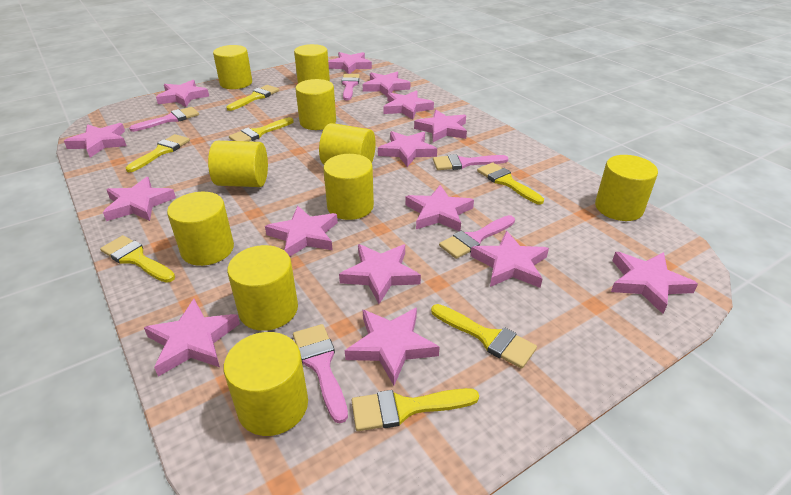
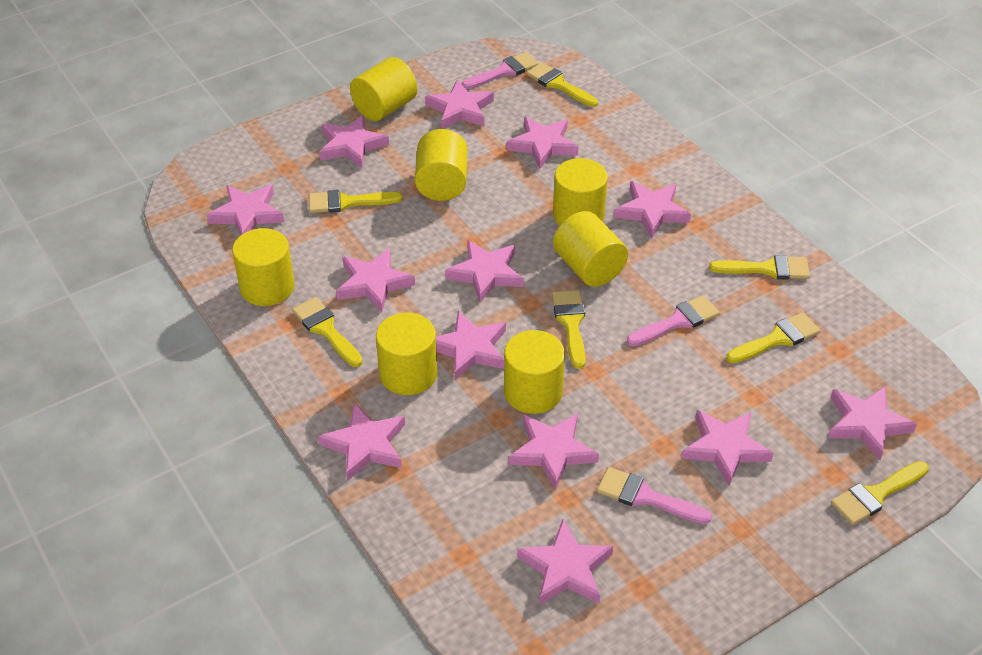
pink brush: 5 -> 3
pink star: 15 -> 13
yellow cylinder: 10 -> 7

